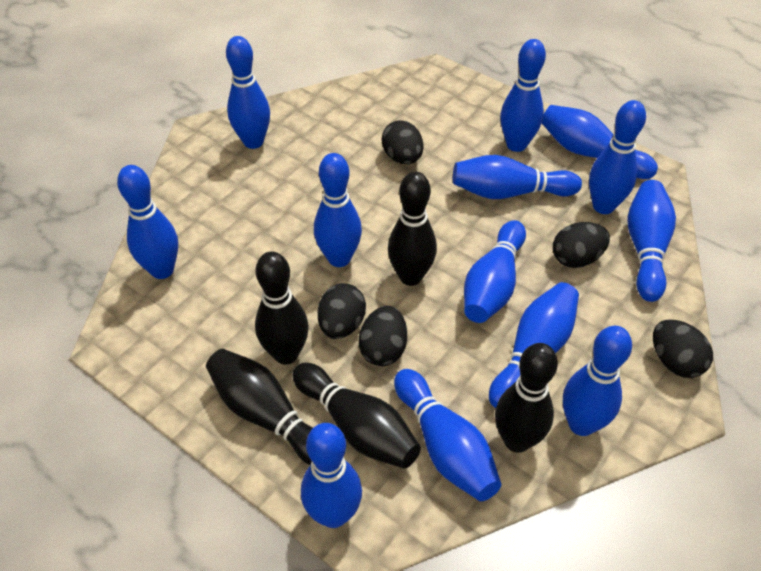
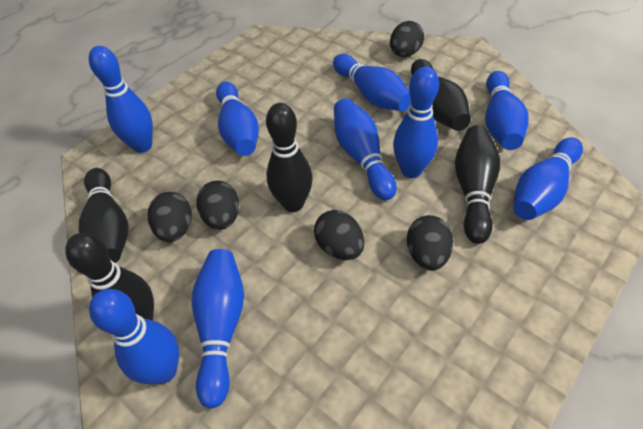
blue bowling pin: 13 -> 9

